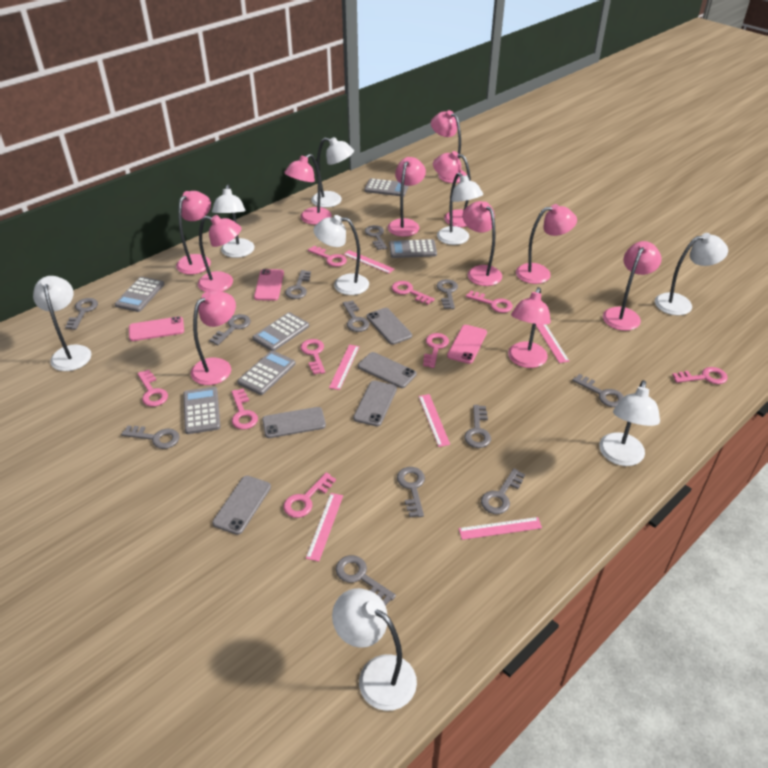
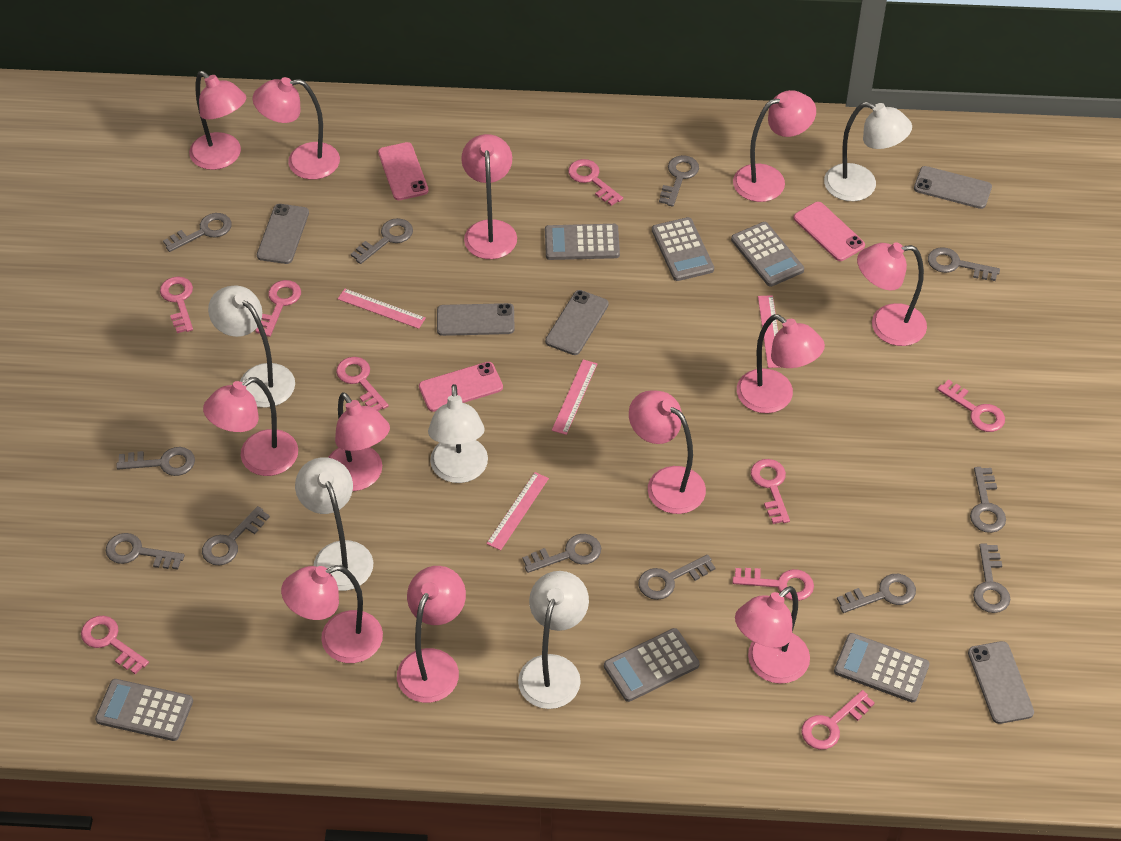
pink lamp: 11 -> 12
pink ruler: 6 -> 4
white lamp: 8 -> 5

